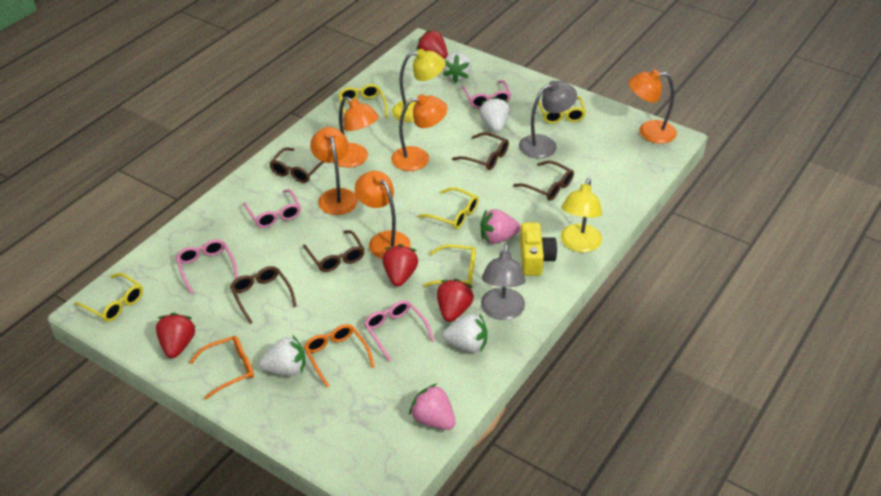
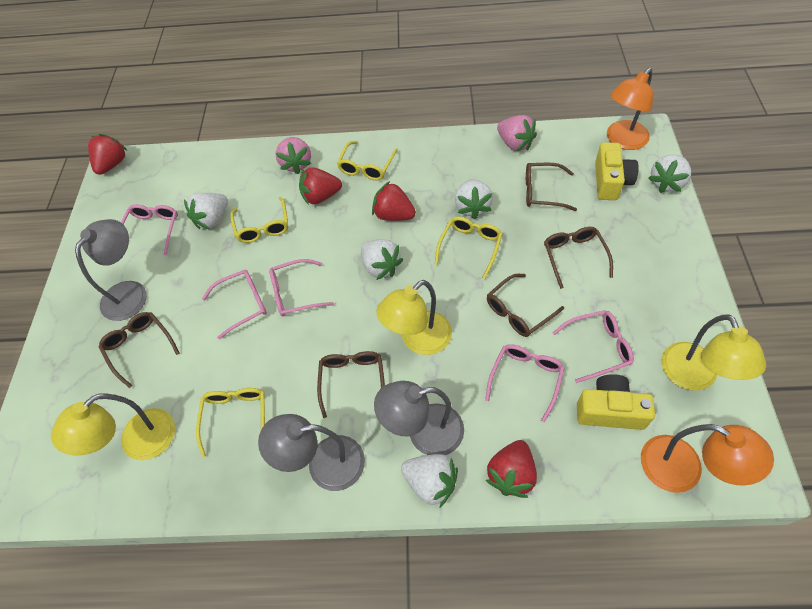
grey lamp: 2 -> 3
orange glasses: 2 -> 0
orange lamp: 5 -> 2
pink glasses: 4 -> 5
white strawberry: 4 -> 5
yellow camera: 1 -> 2
yellow glasses: 5 -> 4
yellow lamp: 2 -> 3

